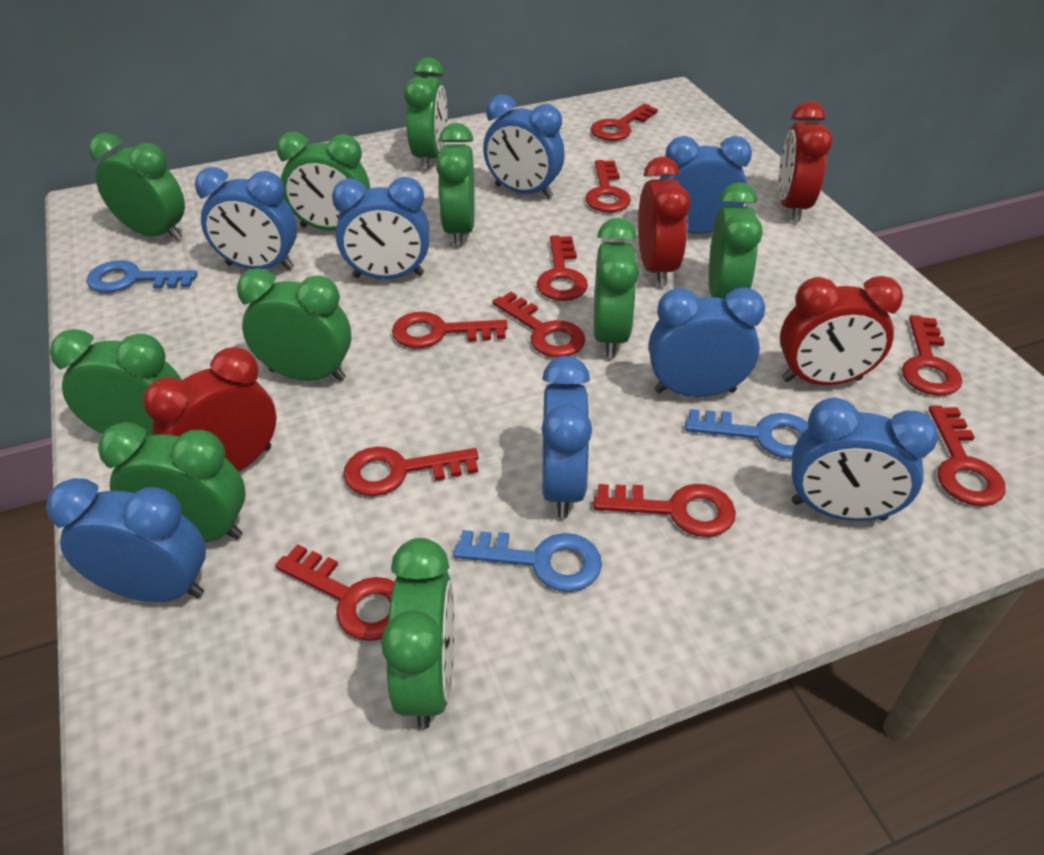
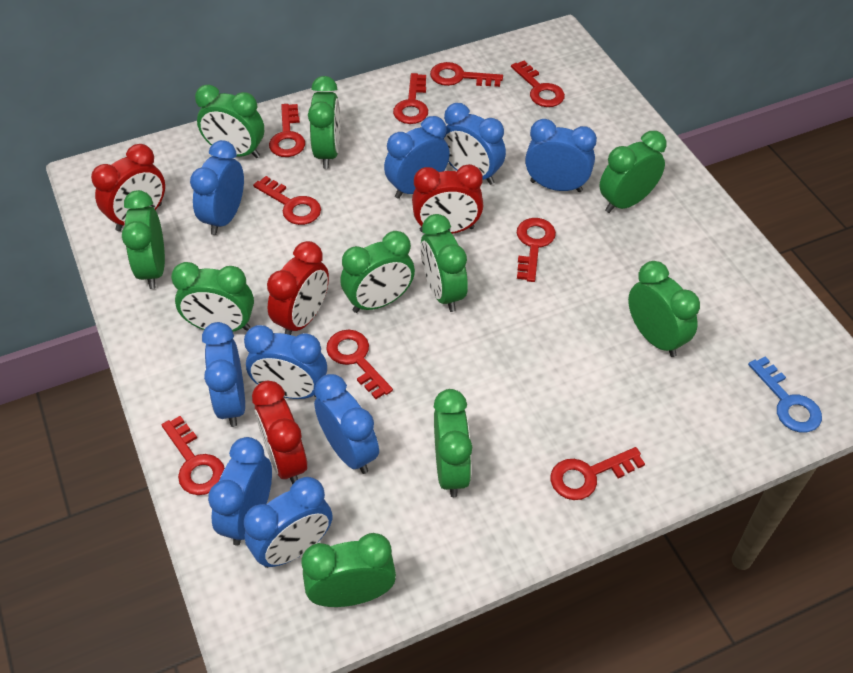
blue clock: 8 -> 9
blue key: 3 -> 1
red key: 10 -> 9

